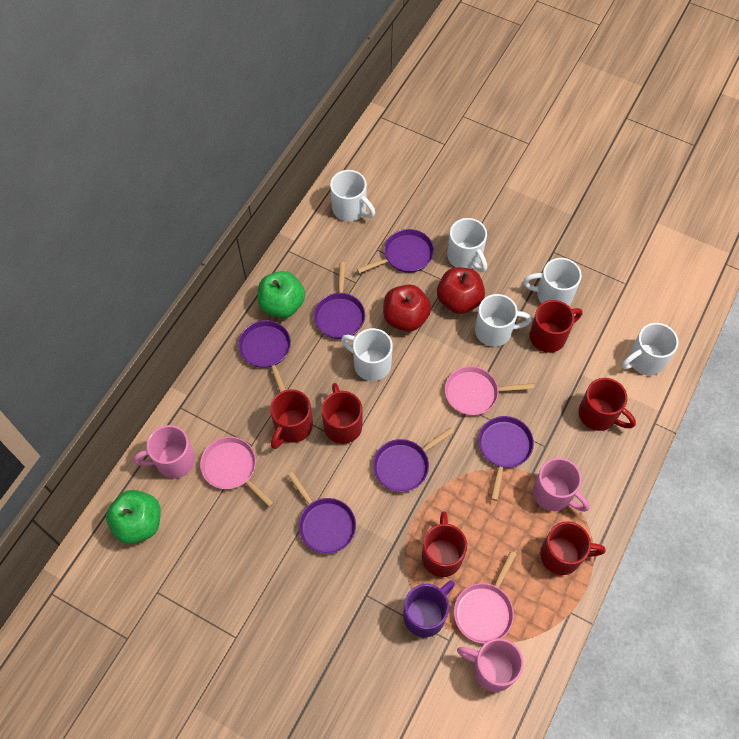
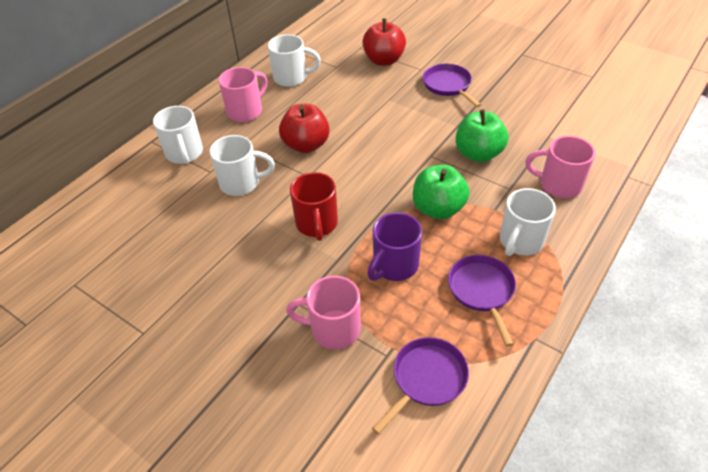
pink pan: 3 -> 0
purple pan: 6 -> 3
red mug: 6 -> 1
white mug: 6 -> 4

